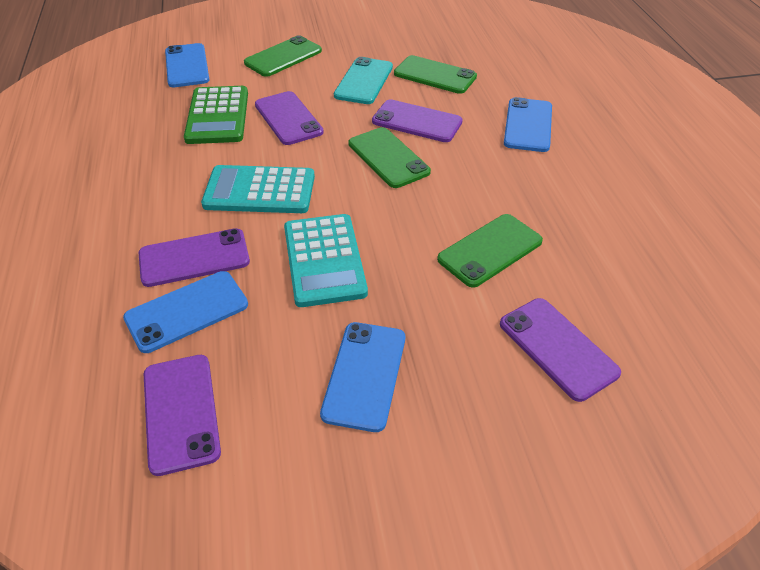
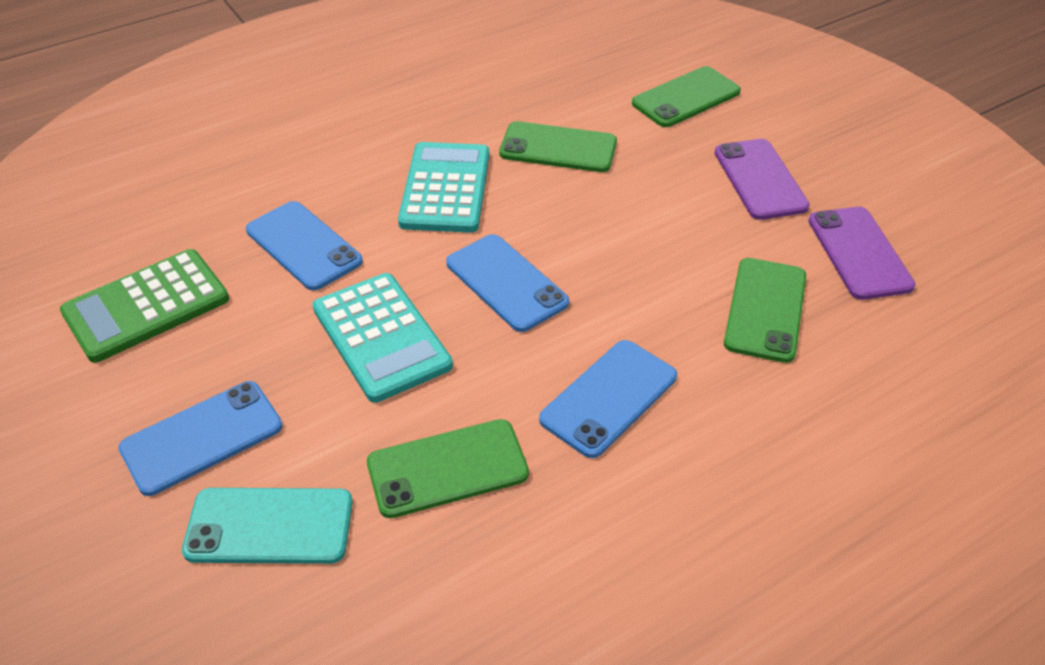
purple phone: 5 -> 2

